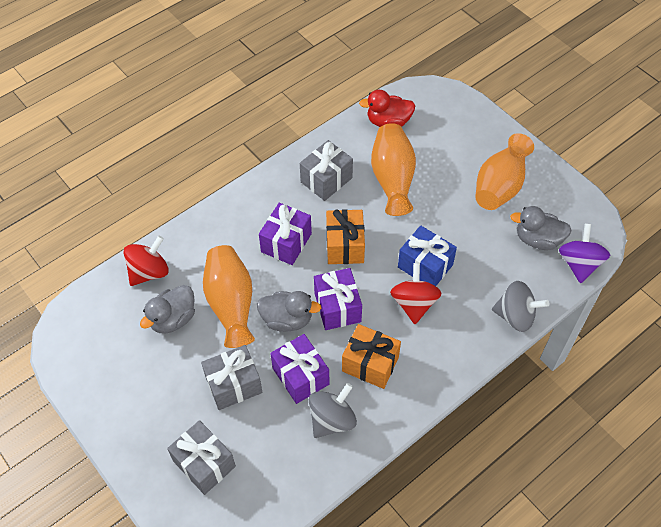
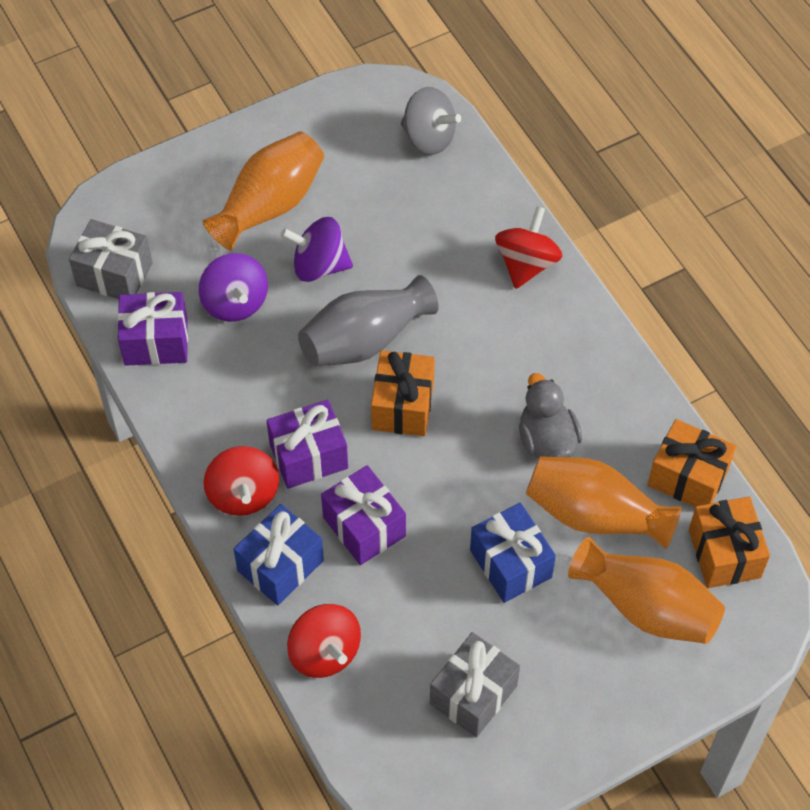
blue gift: 1 -> 2
grey duck: 3 -> 1
grey gift: 3 -> 2
grey spinning top: 2 -> 1
grey vase: 0 -> 1
orange gift: 2 -> 3
purple spinning top: 1 -> 2
red duck: 1 -> 0
red spinning top: 2 -> 3

